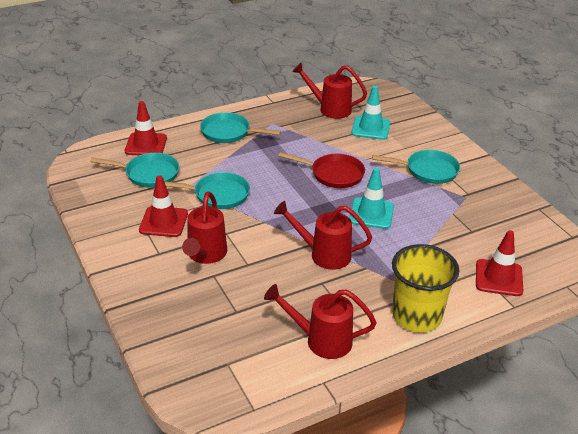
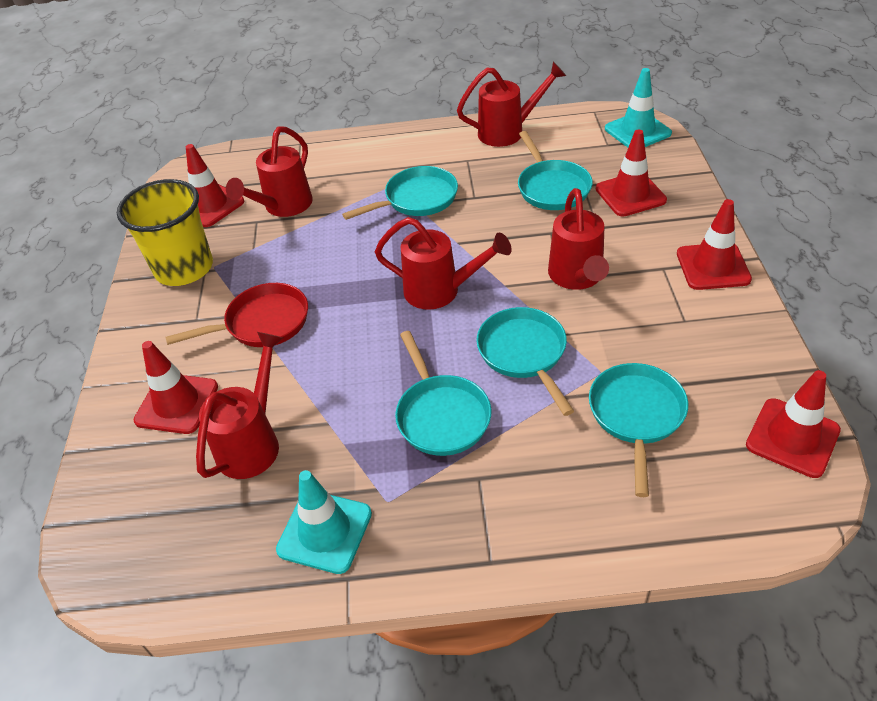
red traffic cone: 3 -> 5
red watering can: 4 -> 5
turquoise pan: 4 -> 5

